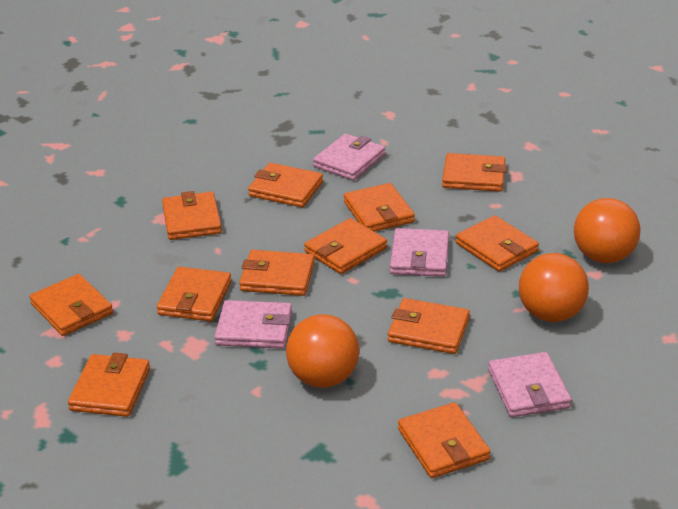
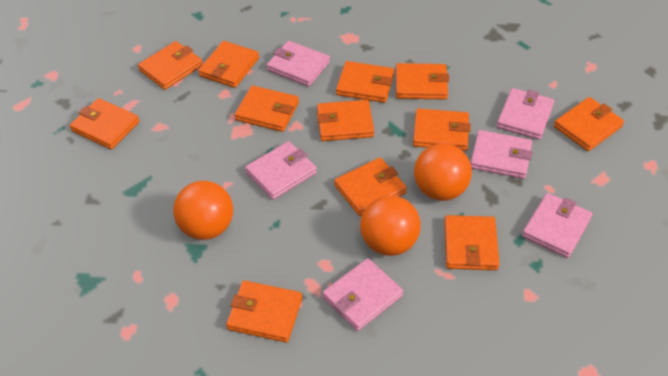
pink wallet: 4 -> 6

